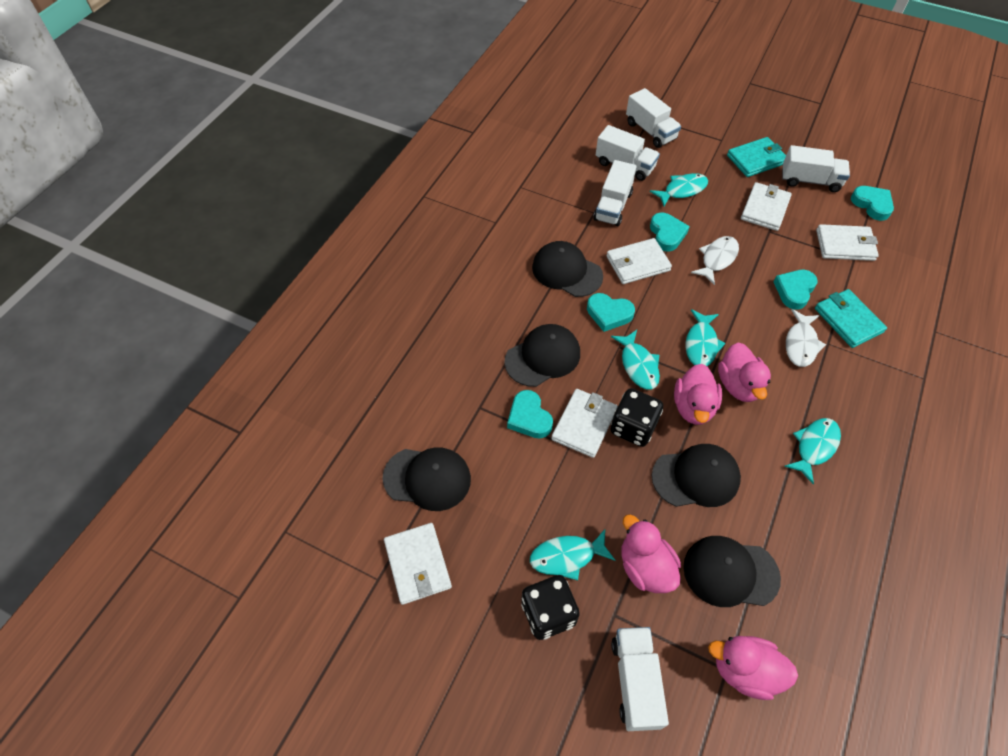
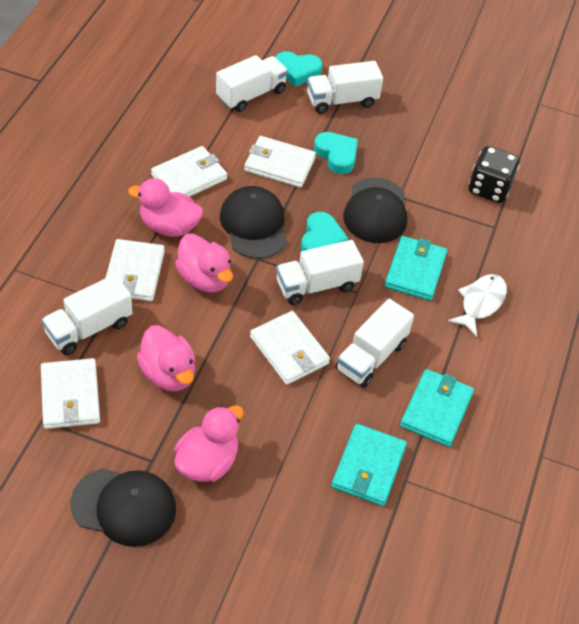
black cap: 5 -> 3
black dice: 2 -> 1
turquoise fish: 5 -> 0
turquoise heart: 5 -> 3
turquoise wallet: 2 -> 3
white fish: 2 -> 1

